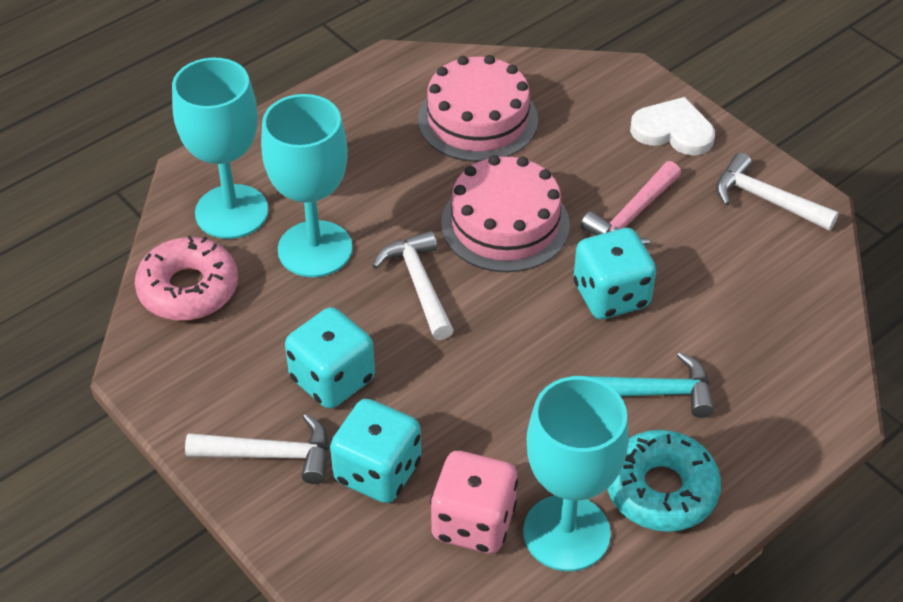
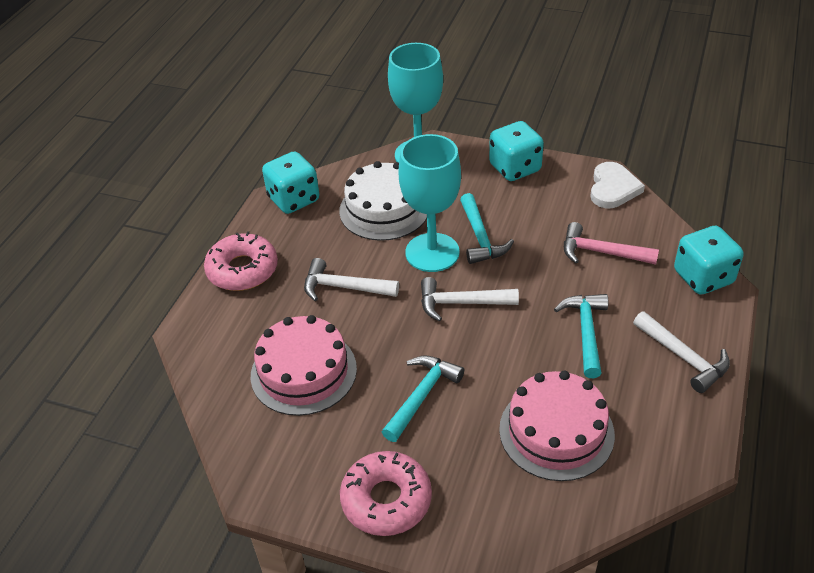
pink dice: 1 -> 0
pink donut: 1 -> 2
turquoise donut: 1 -> 0
turquoise goblet: 3 -> 2
turquoise hammer: 1 -> 3
white cake: 0 -> 1

